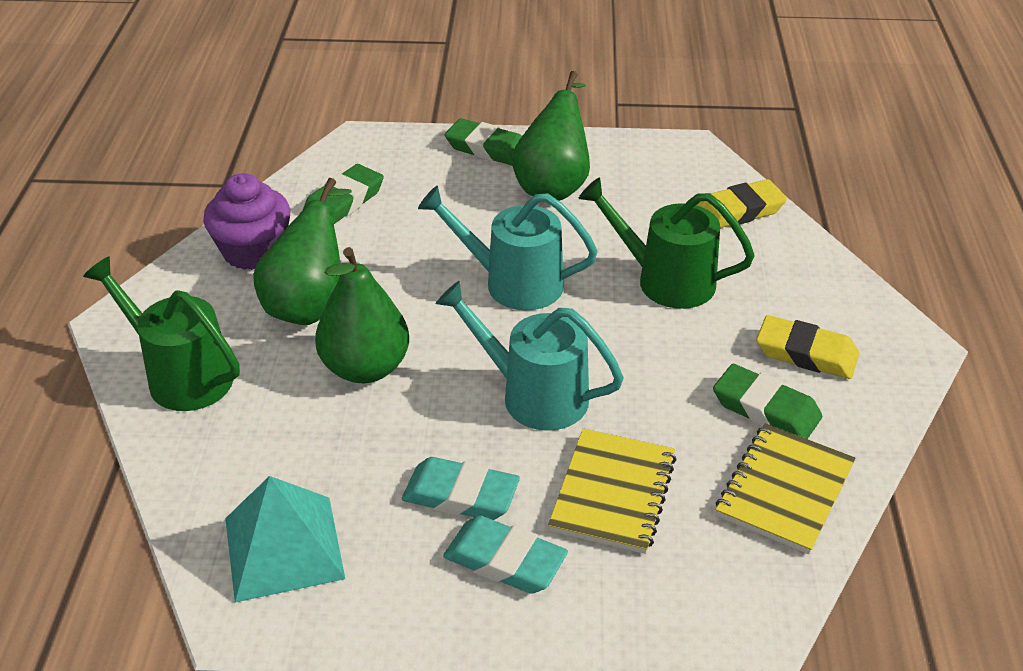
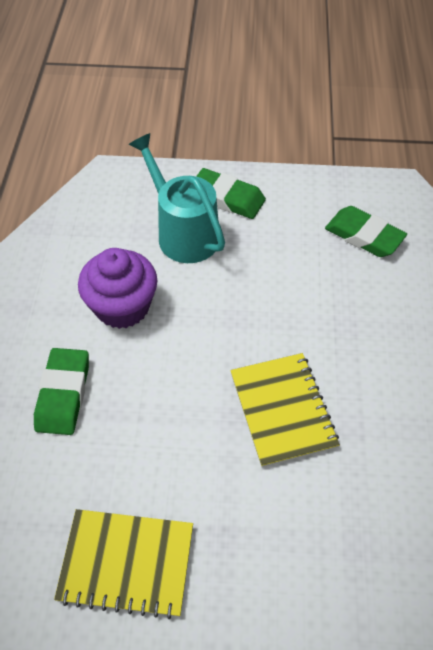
green pear: 3 -> 0
green watering can: 2 -> 0
turquoise eraser: 2 -> 0
turquoise pyramid: 1 -> 0
turquoise watering can: 2 -> 1
yellow eraser: 2 -> 0

